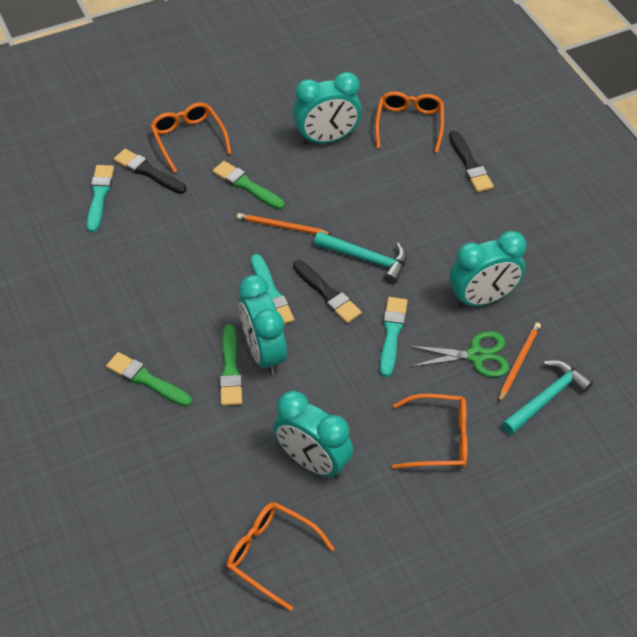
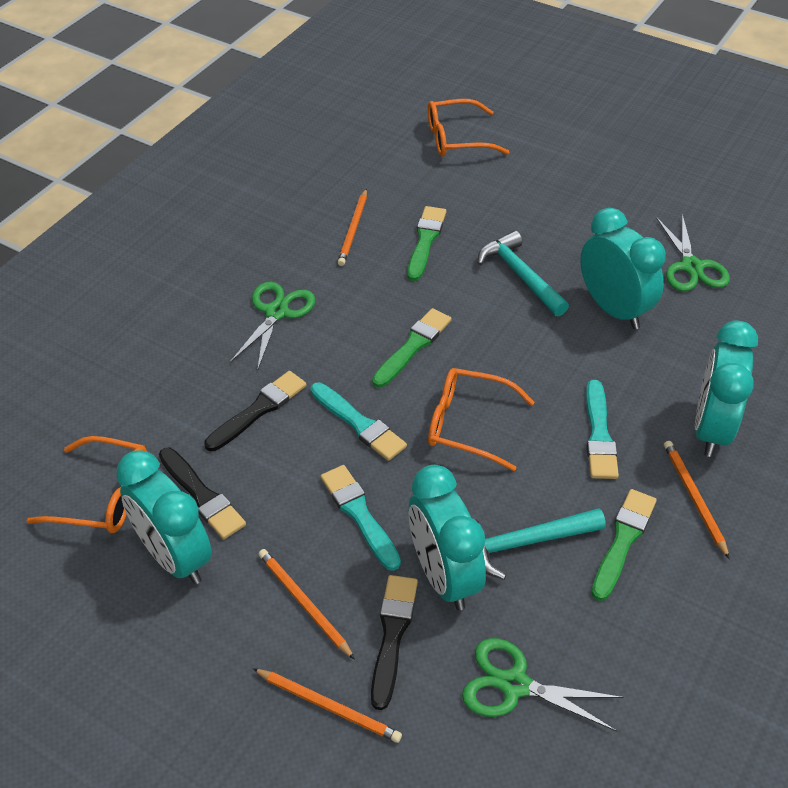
green scissors: 1 -> 3
orange glasses: 4 -> 3
orange pencil: 2 -> 4

